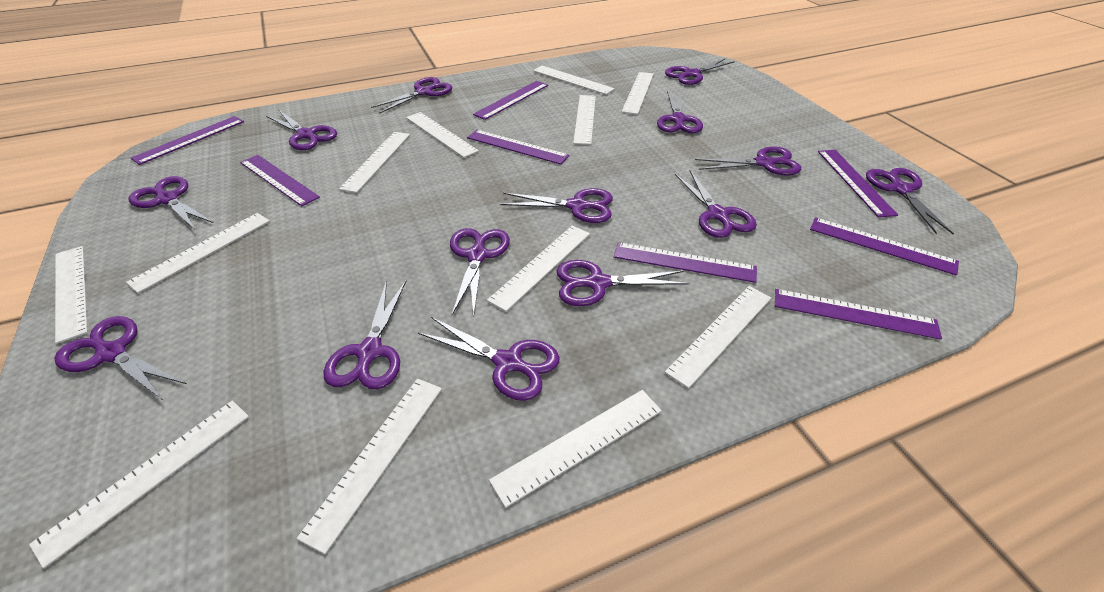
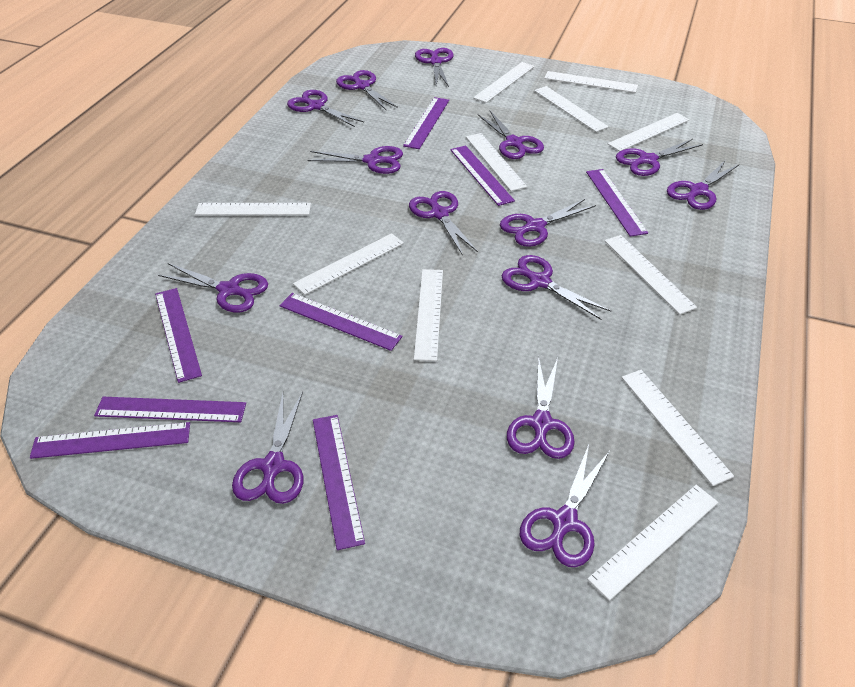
white ruler: 12 -> 11

